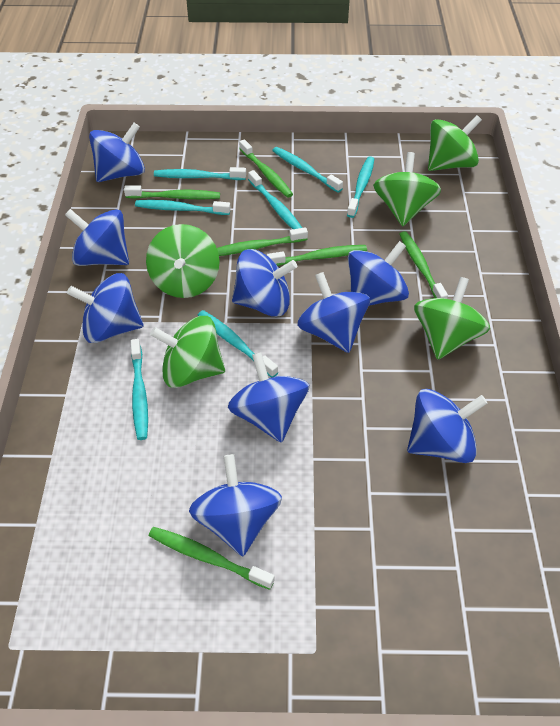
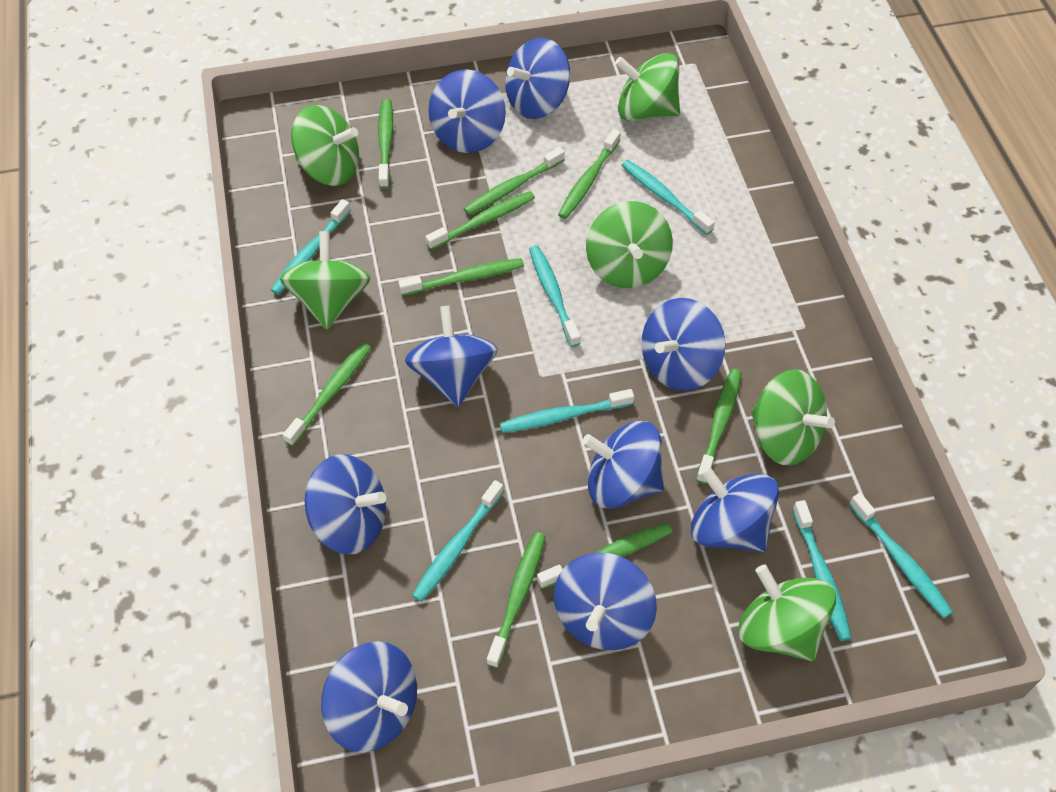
green spinning top: 5 -> 6
green toothbrush: 6 -> 9

